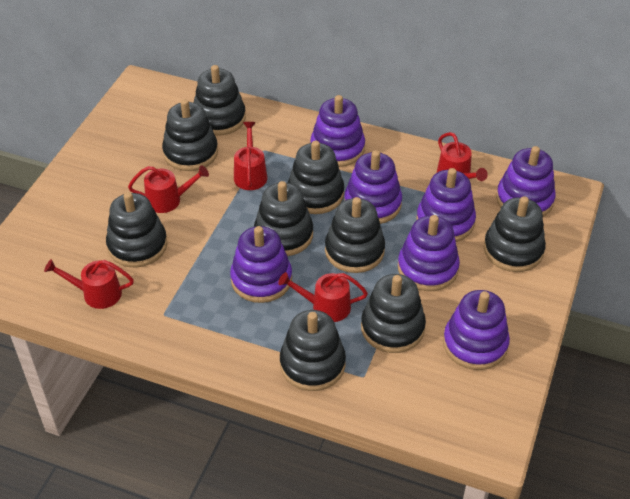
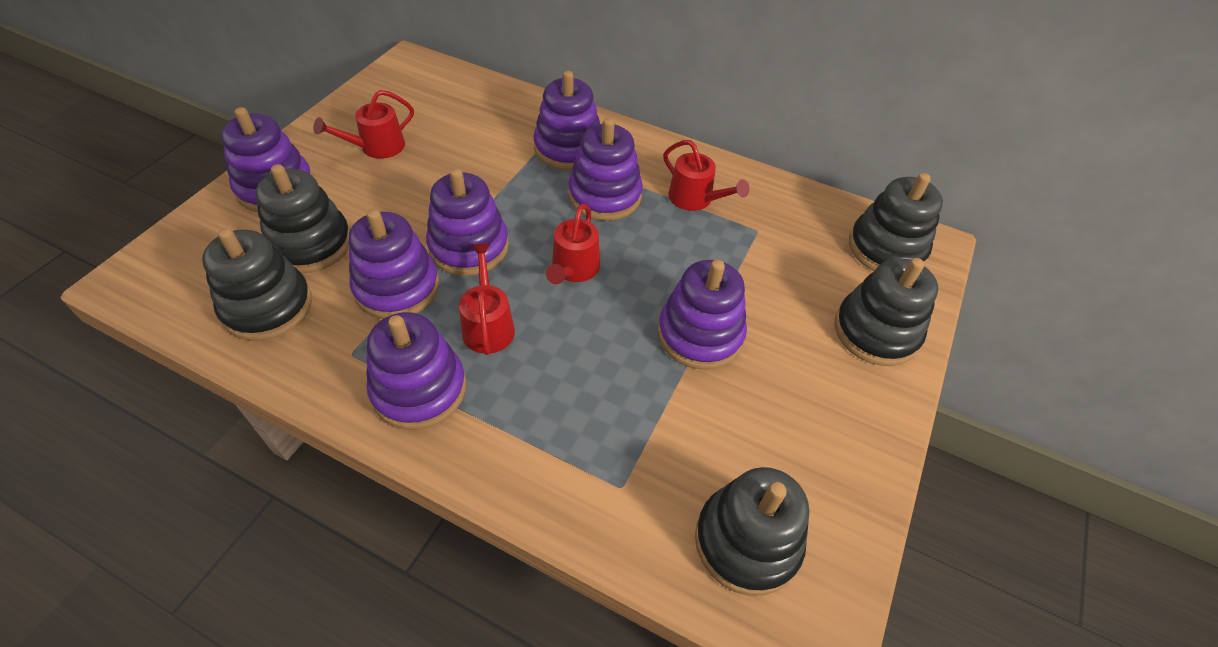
black stacking toy: 9 -> 5
red watering can: 5 -> 4

